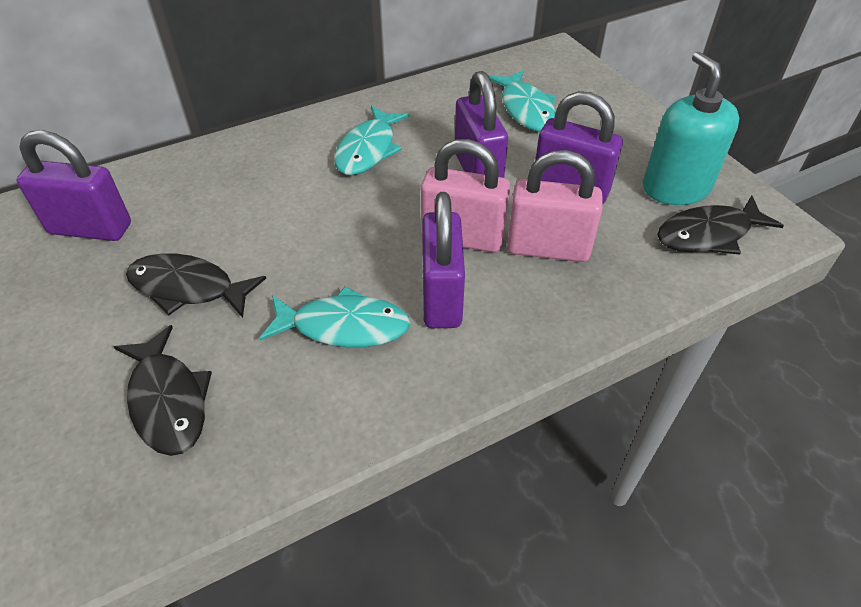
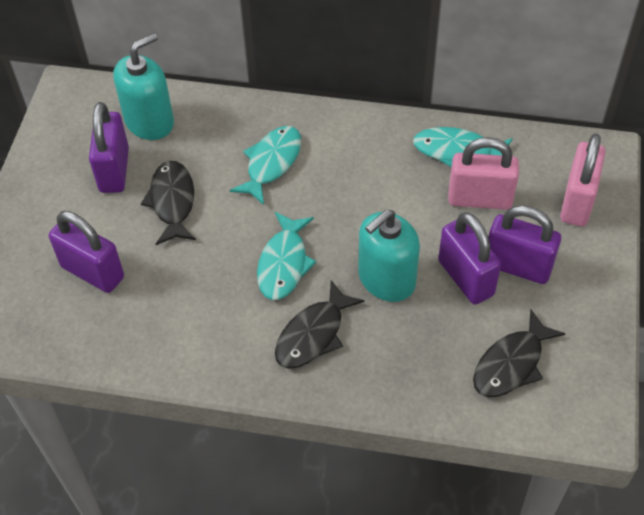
turquoise soap dispenser: 1 -> 2

